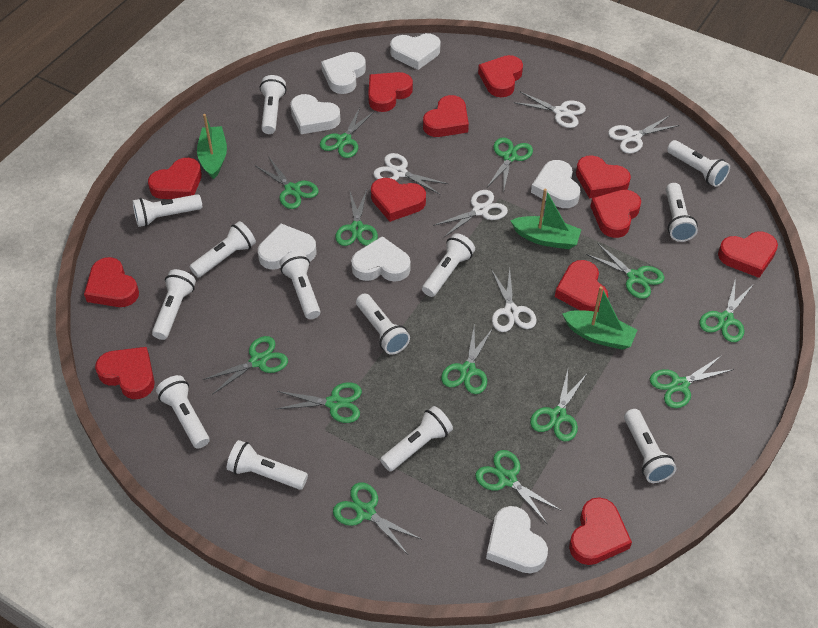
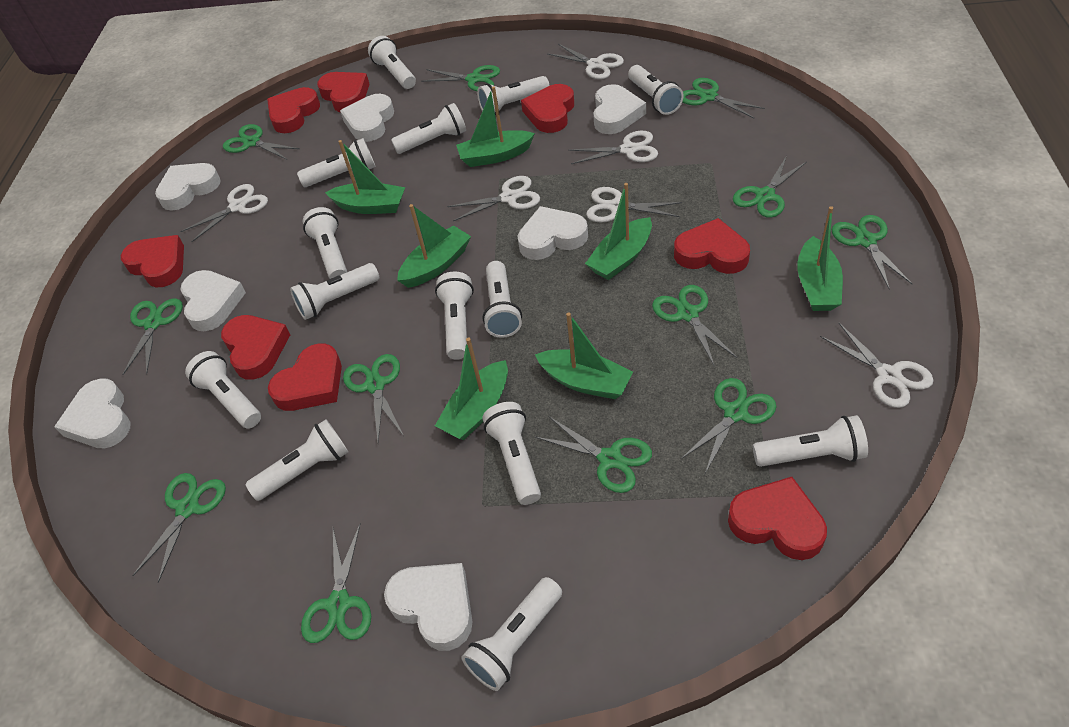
green boat: 3 -> 7
green scissors: 13 -> 12
red heart: 12 -> 8
white flashlight: 13 -> 14
white scissors: 5 -> 6

